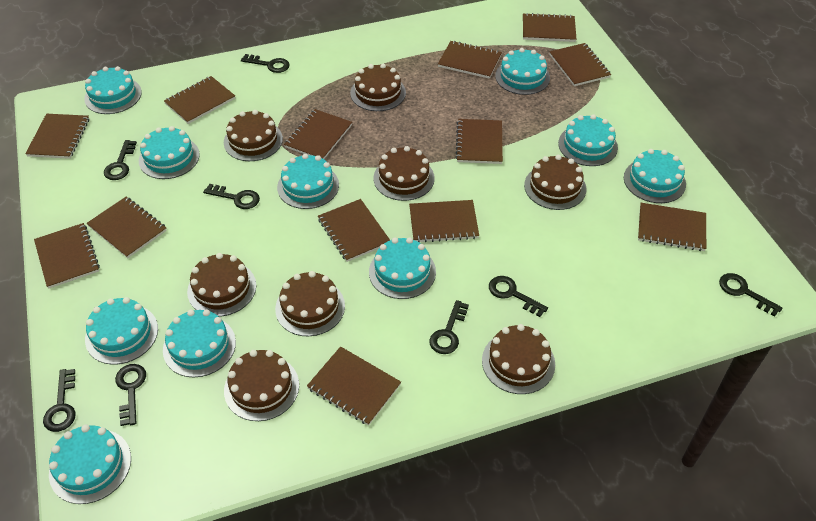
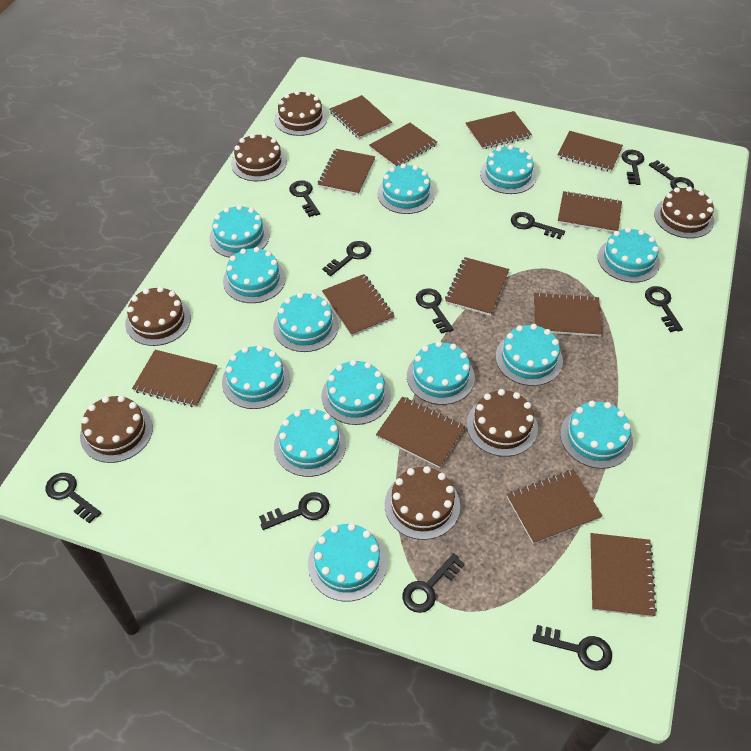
black key: 8 -> 11
brown cake: 8 -> 7
turquoise cake: 10 -> 13

